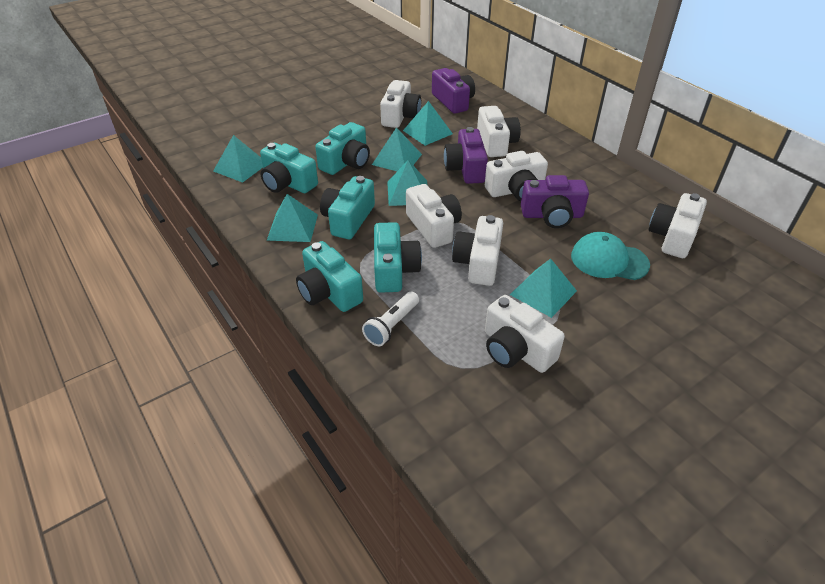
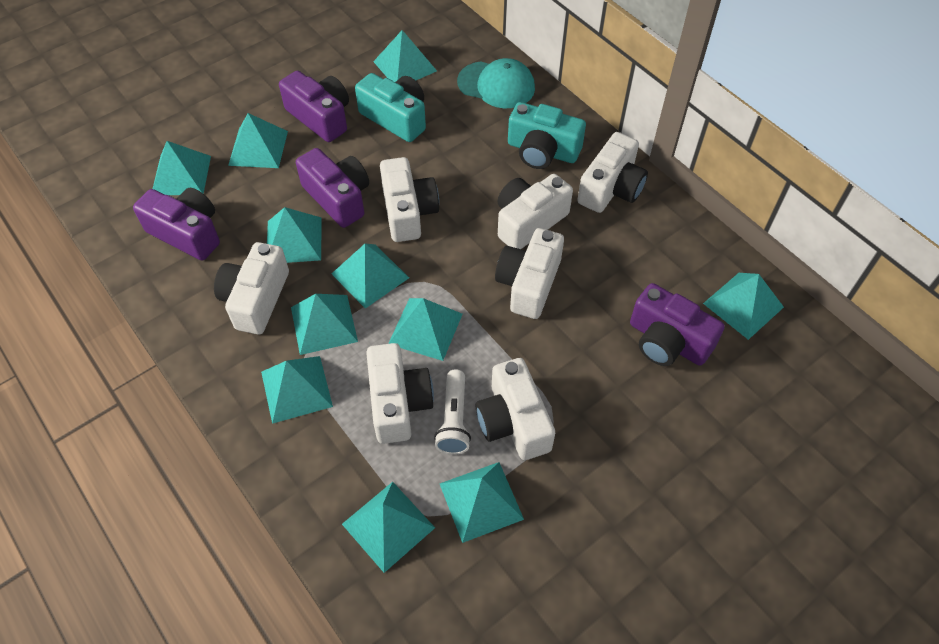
purple camera: 3 -> 4
turquoise camera: 5 -> 2
turquoise pyramid: 6 -> 11

